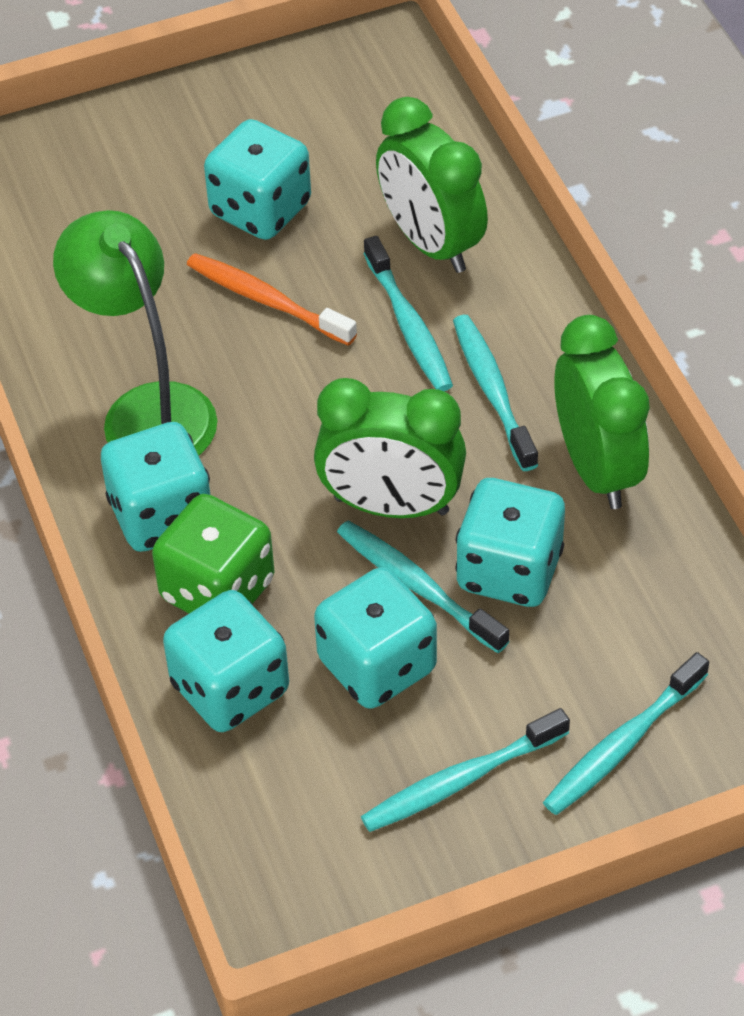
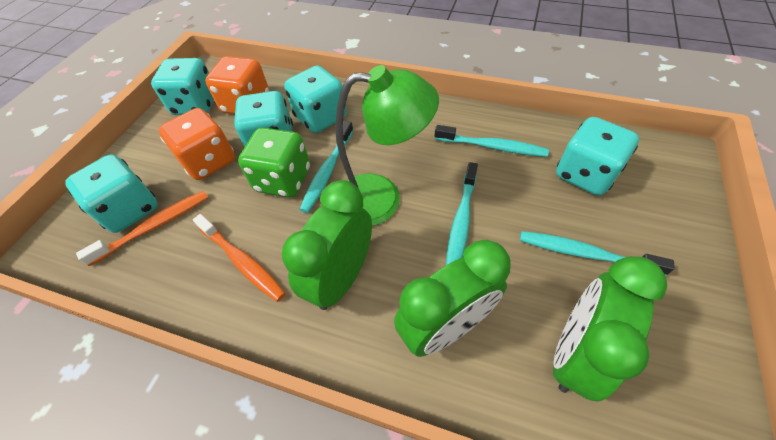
orange dice: 0 -> 2
orange toothbrush: 1 -> 2
turquoise toothbrush: 5 -> 4

